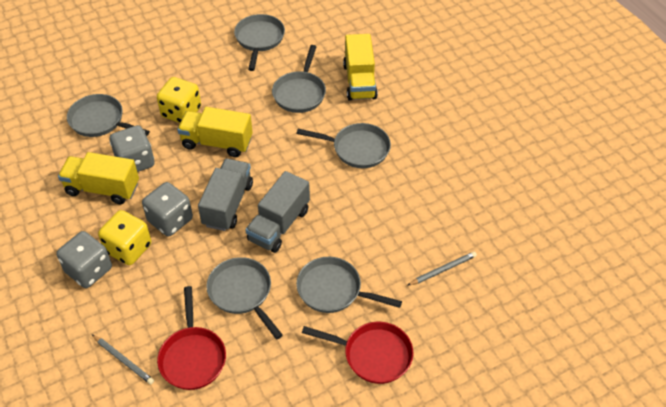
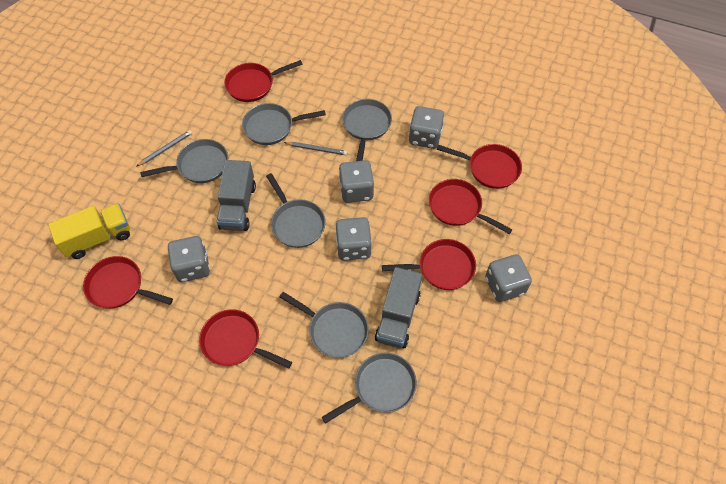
grey dice: 3 -> 5
red pan: 2 -> 6
yellow dice: 2 -> 0
yellow truck: 3 -> 1

